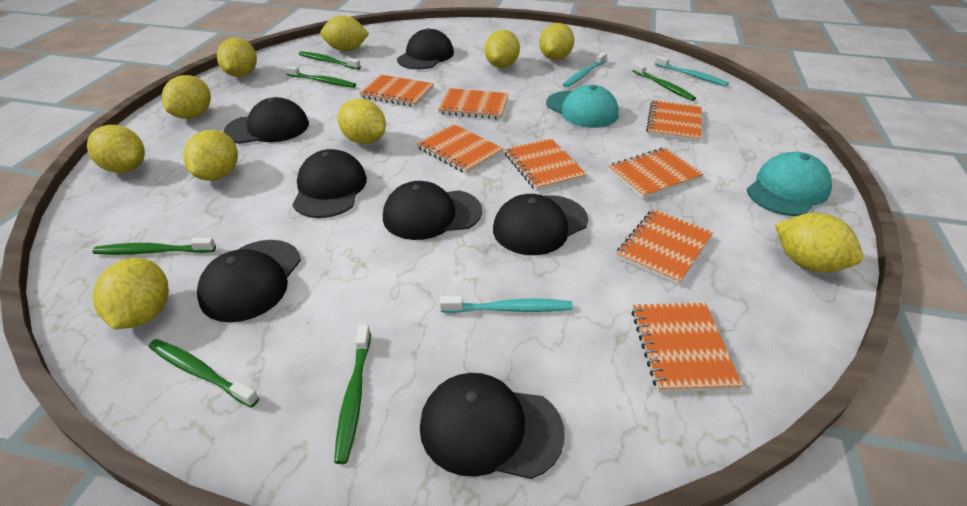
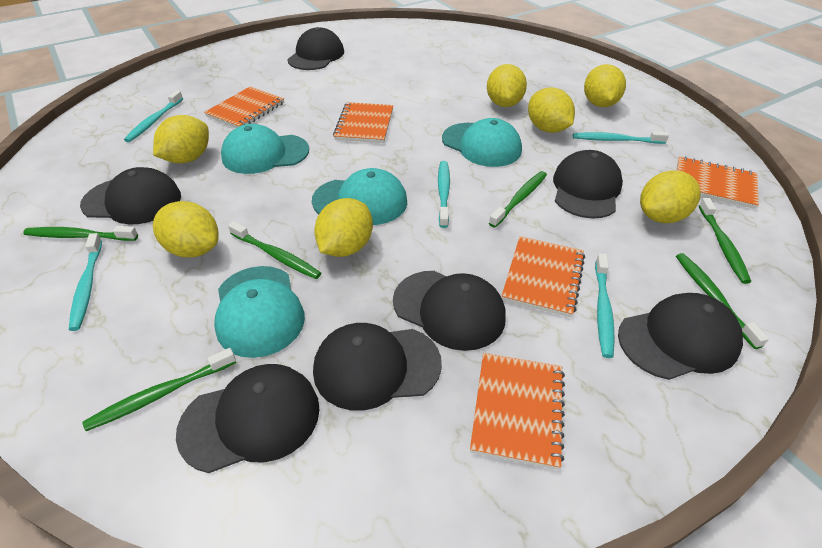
orange notebook: 8 -> 5
turquoise cap: 2 -> 4
turquoise toothbrush: 3 -> 5
yellow lemon: 10 -> 7

